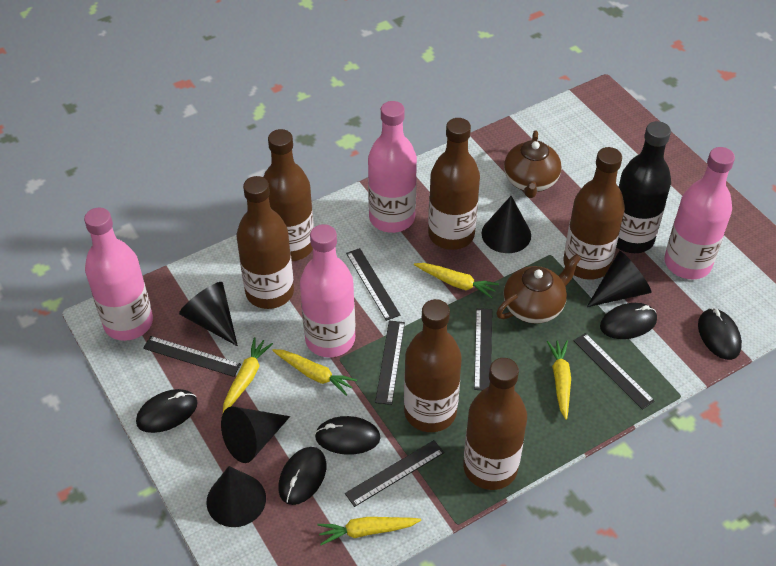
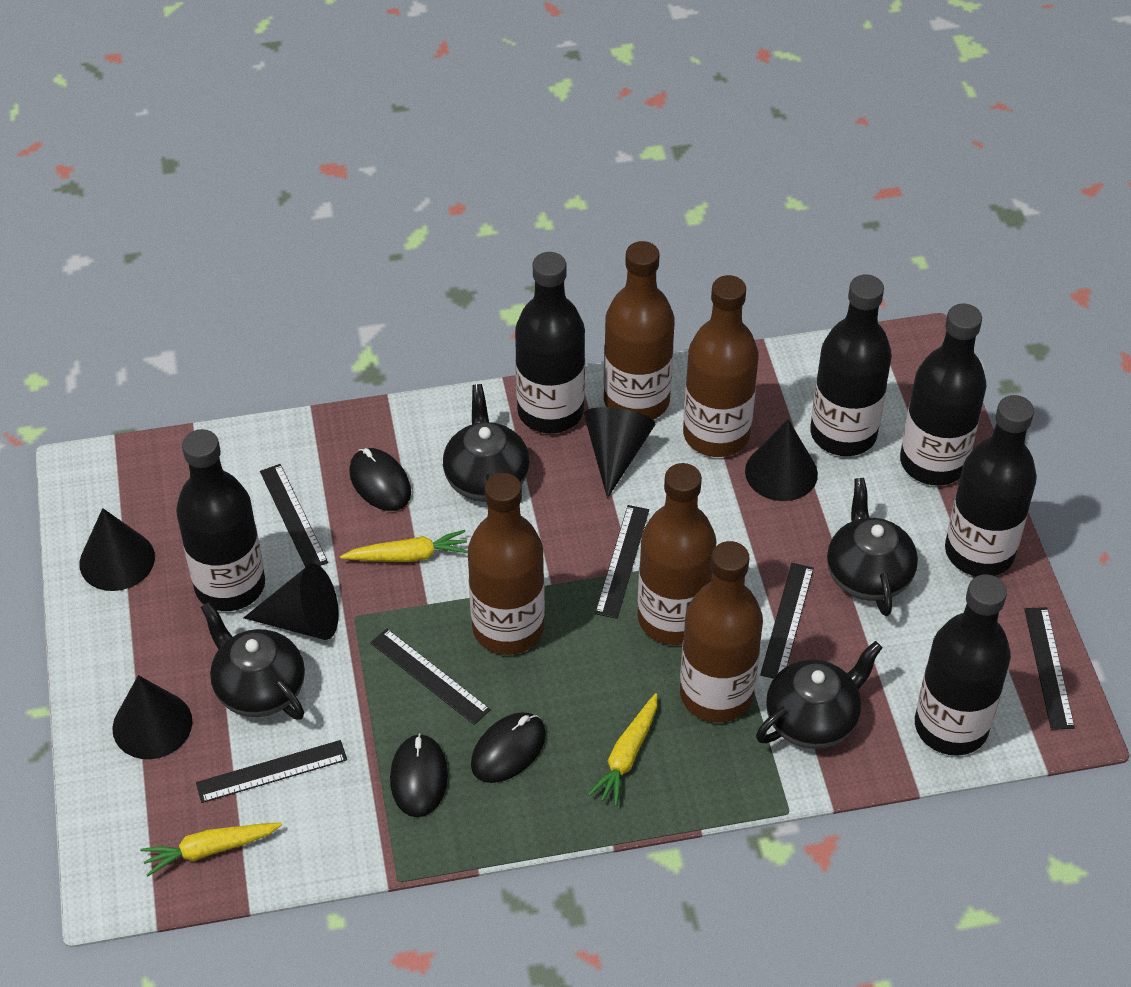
black bottle: 1 -> 6
black mouse: 5 -> 3
black teapot: 0 -> 4
brown bottle: 6 -> 5
brown teapot: 2 -> 0
pink bottle: 4 -> 0
yellow carrot: 5 -> 3

